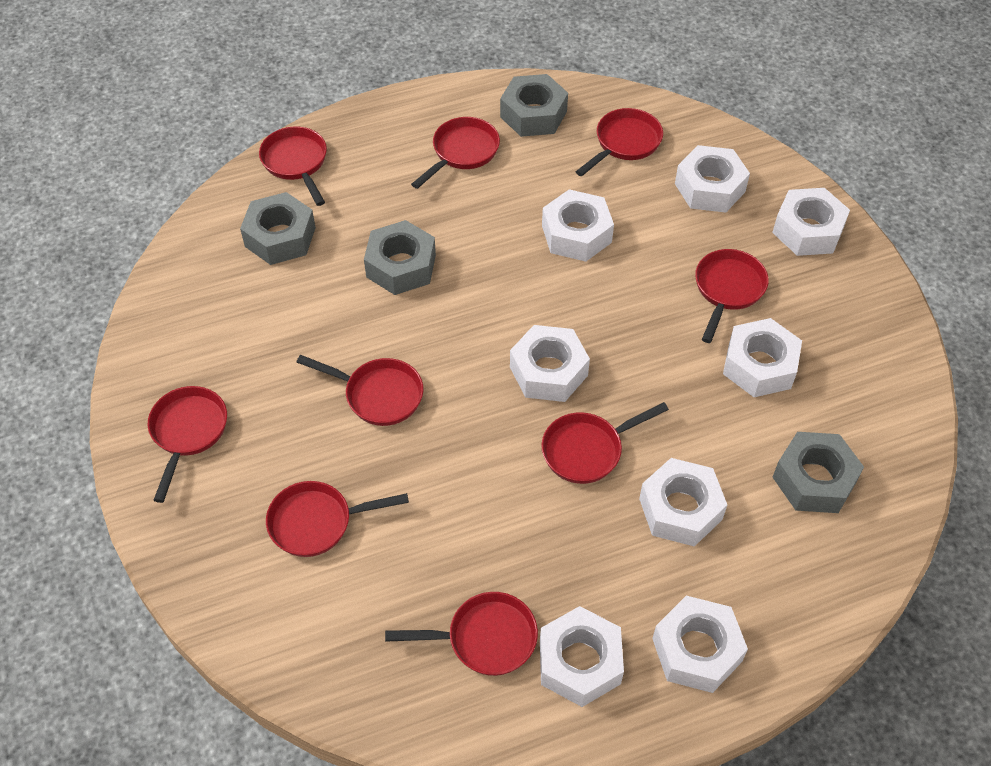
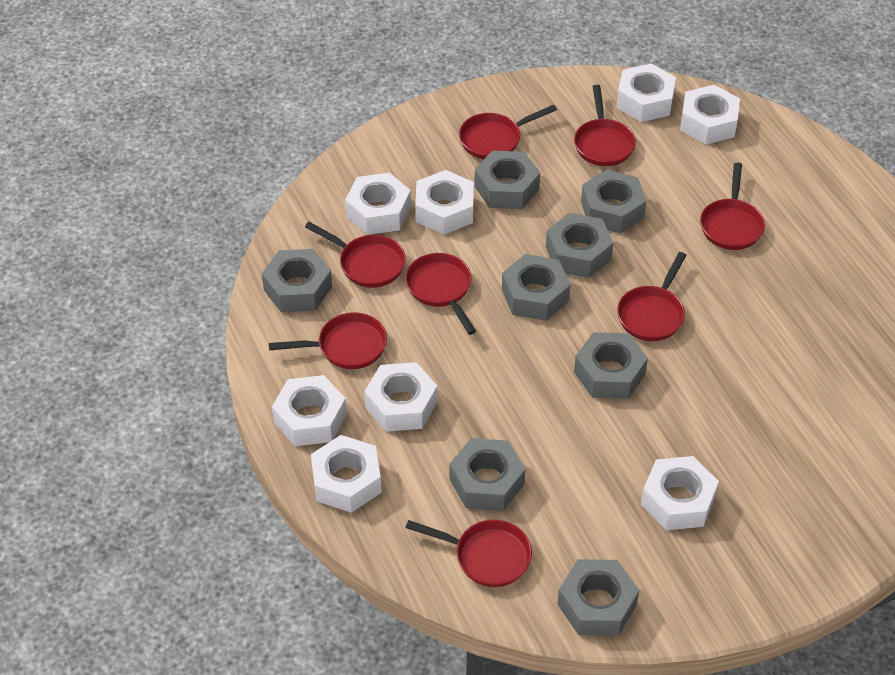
grey nut: 4 -> 8
red pan: 9 -> 8

